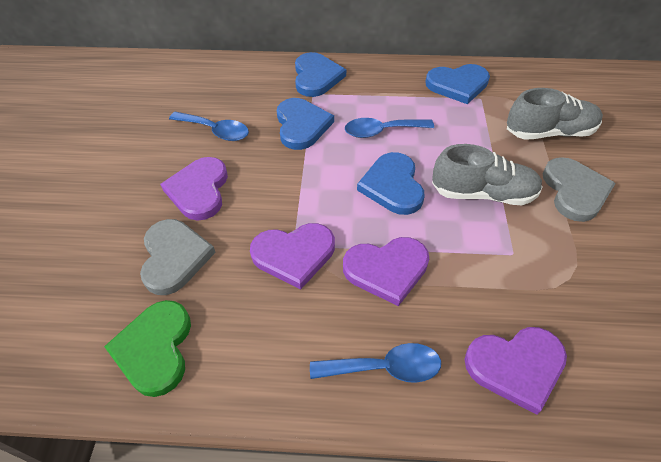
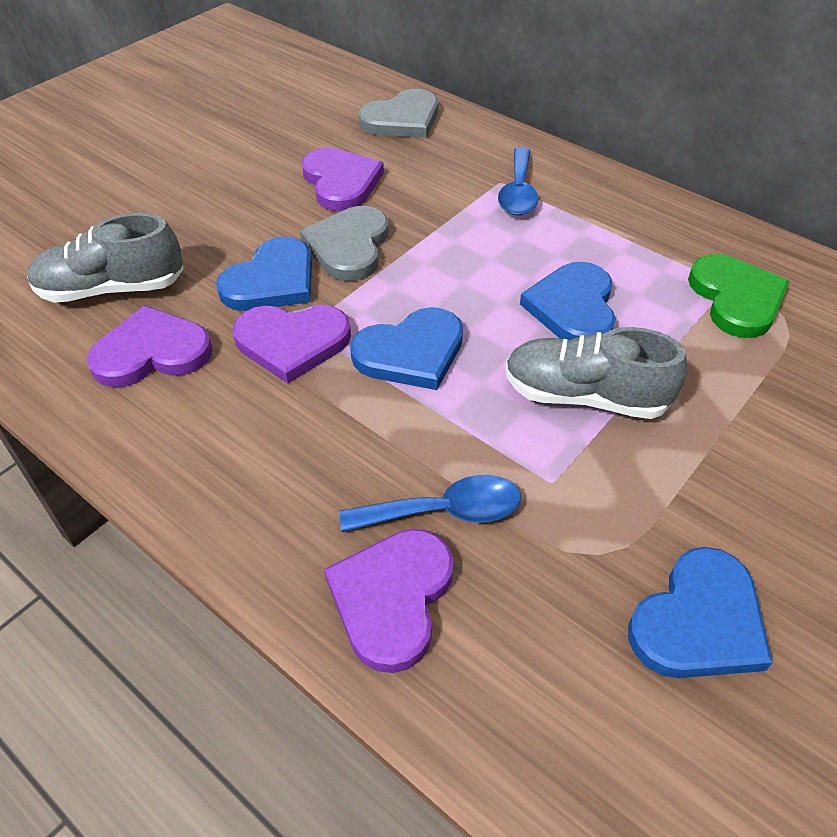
blue spoon: 3 -> 2

